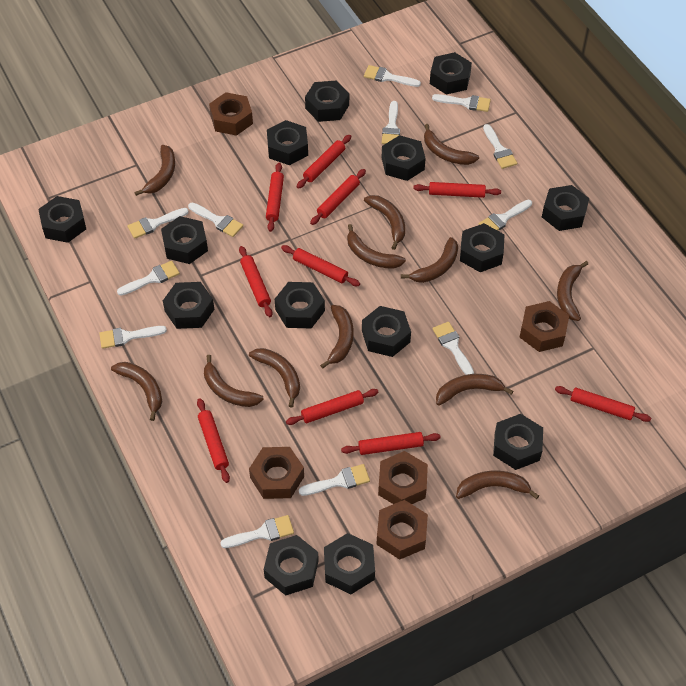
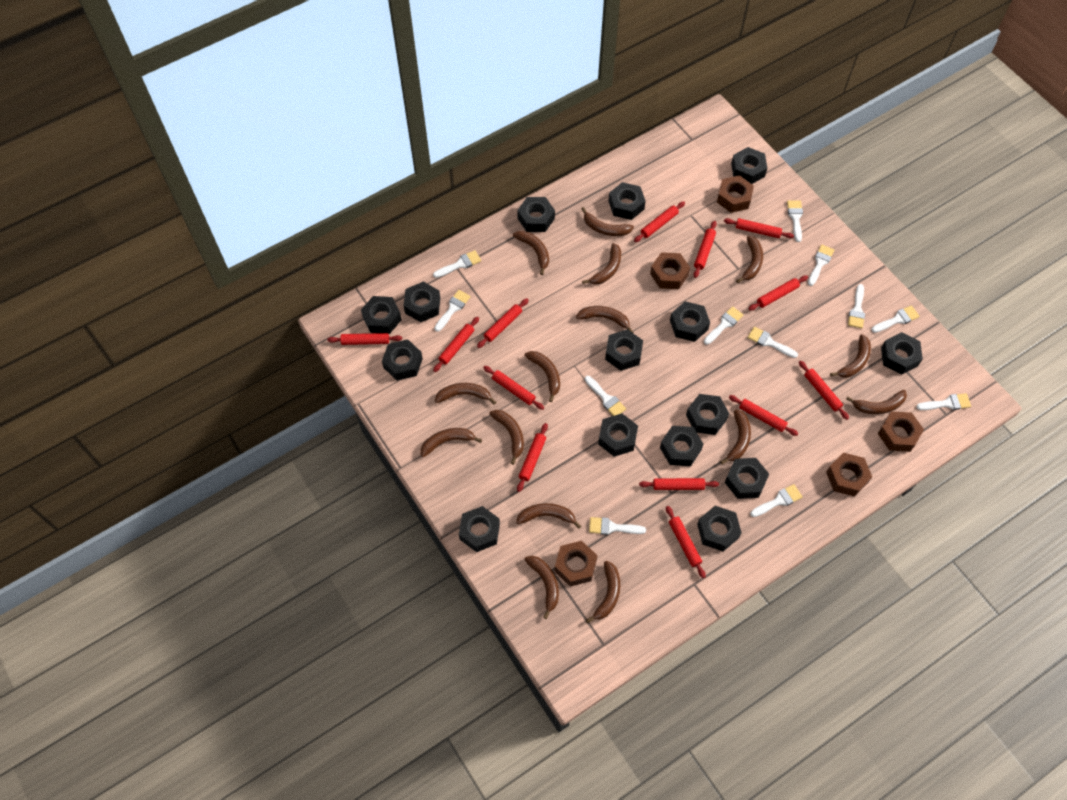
black nut: 14 -> 15
brown banana: 12 -> 15
red rolling pin: 10 -> 13

